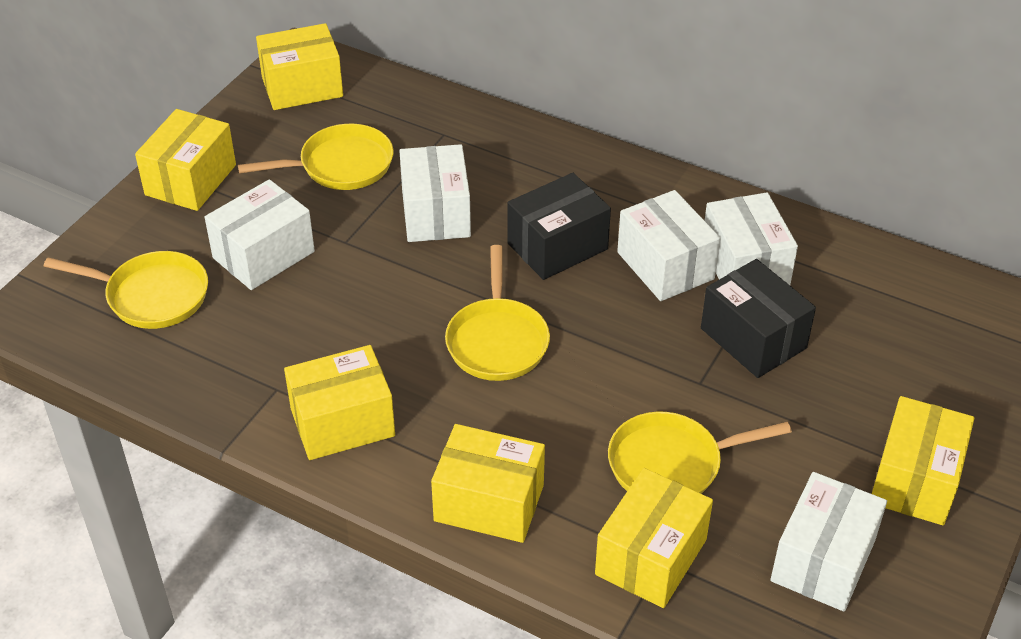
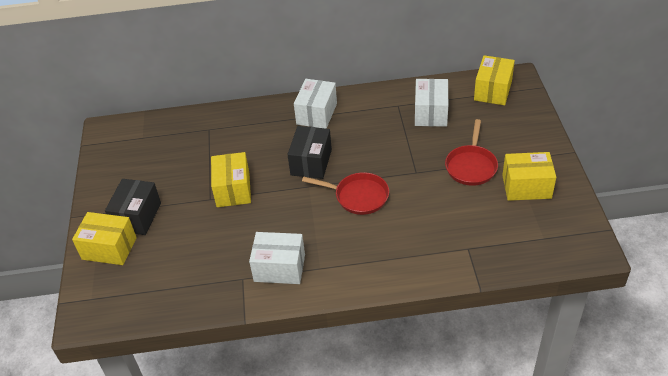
red pan: 0 -> 2
white box: 5 -> 3
yellow box: 6 -> 4
yellow pan: 4 -> 0

